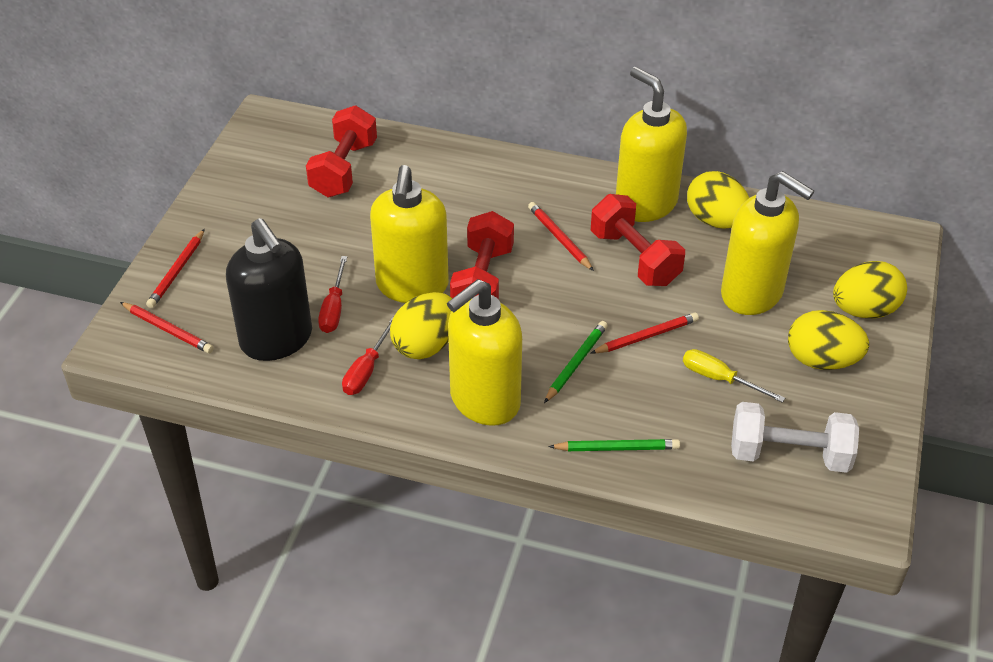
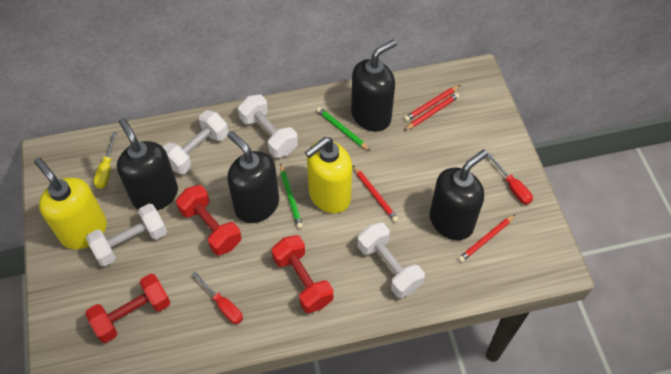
black soap dispenser: 1 -> 4
white dumbbell: 1 -> 4
yellow egg: 4 -> 0
yellow soap dispenser: 4 -> 2

